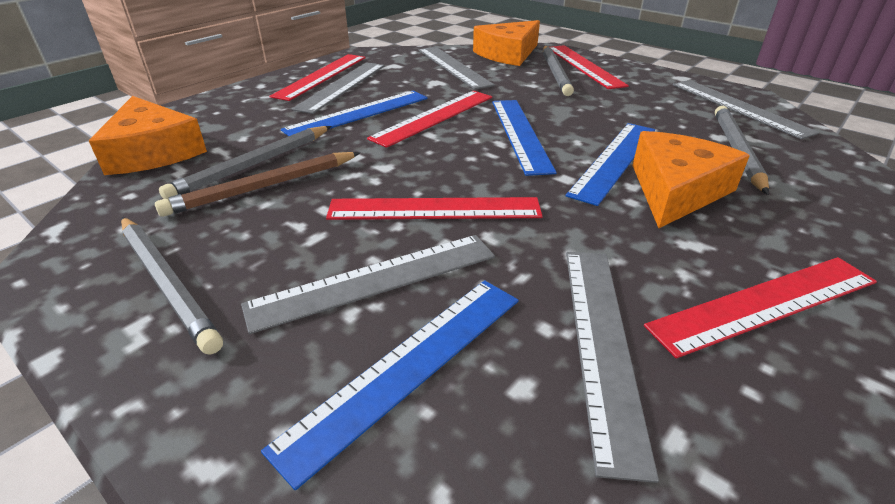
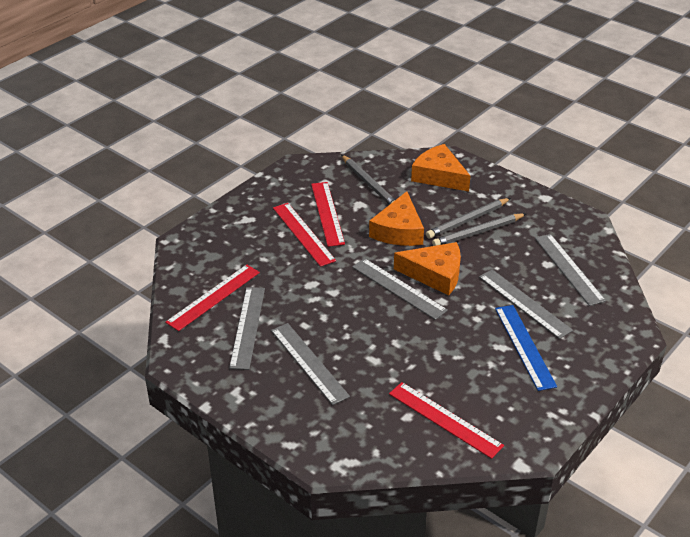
blue ruler: 4 -> 1
brown pencil: 1 -> 0
grey pencil: 4 -> 3
red ruler: 5 -> 4

